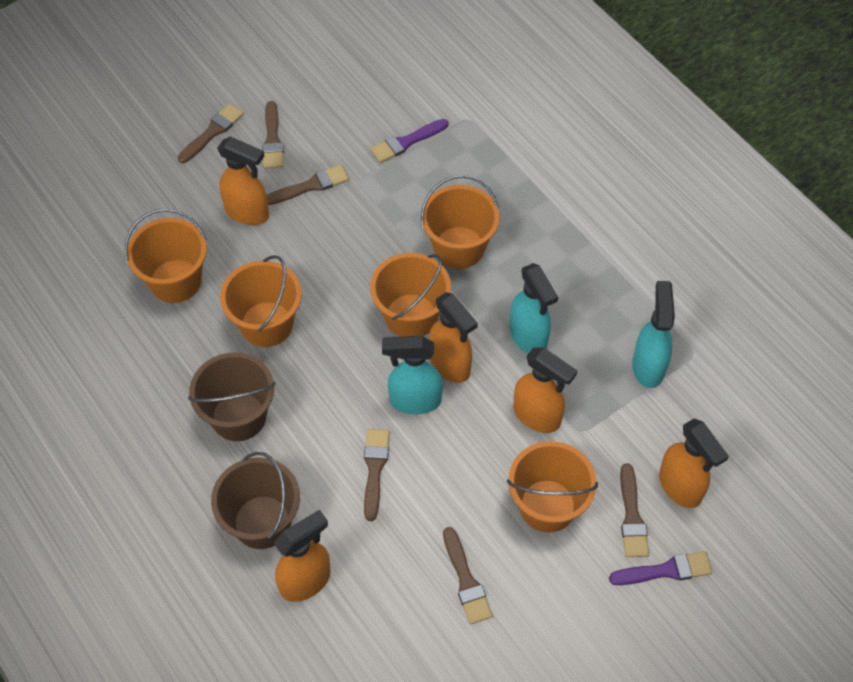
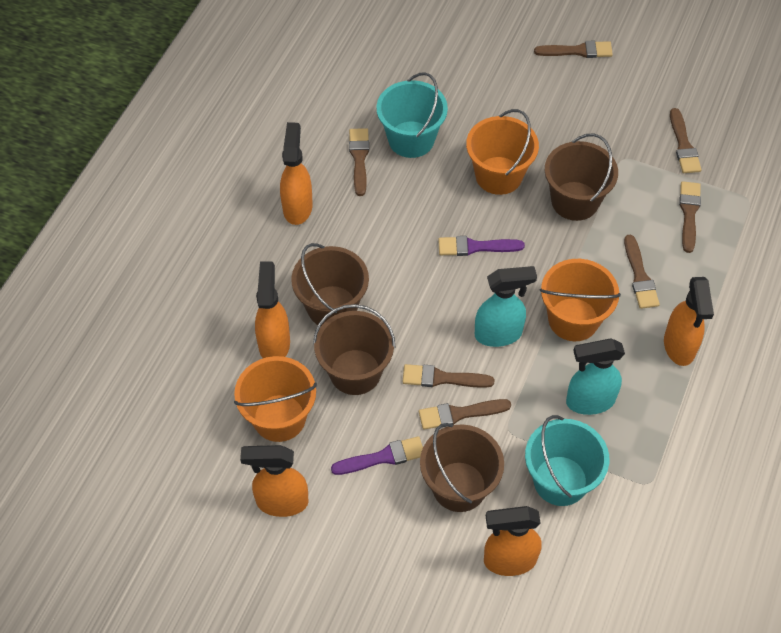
brown brush: 6 -> 7
brown bucket: 2 -> 4
orange bucket: 5 -> 3
turquoise bucket: 0 -> 2
turquoise spray bottle: 3 -> 2

